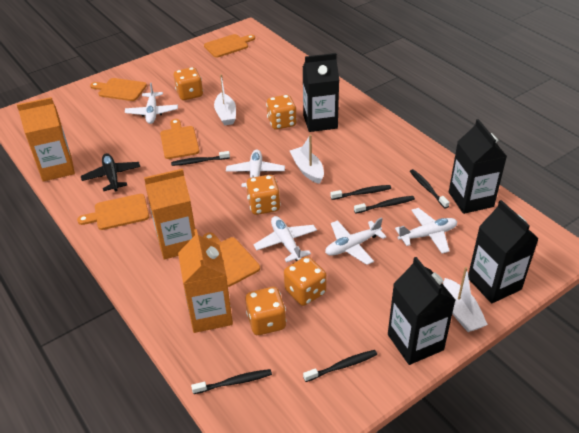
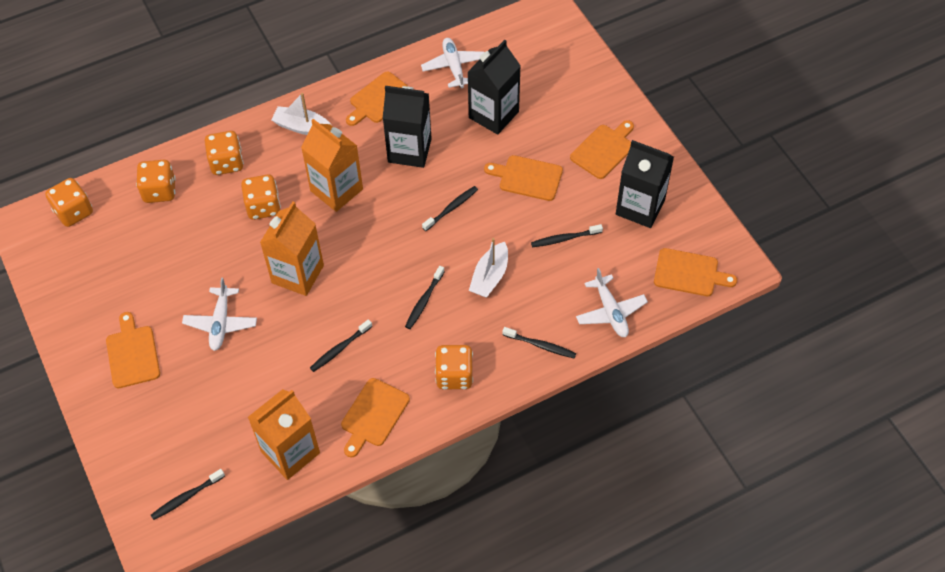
black carton: 4 -> 3
black plane: 1 -> 0
orange cutting board: 5 -> 6
white boat: 3 -> 2
white plane: 5 -> 3

